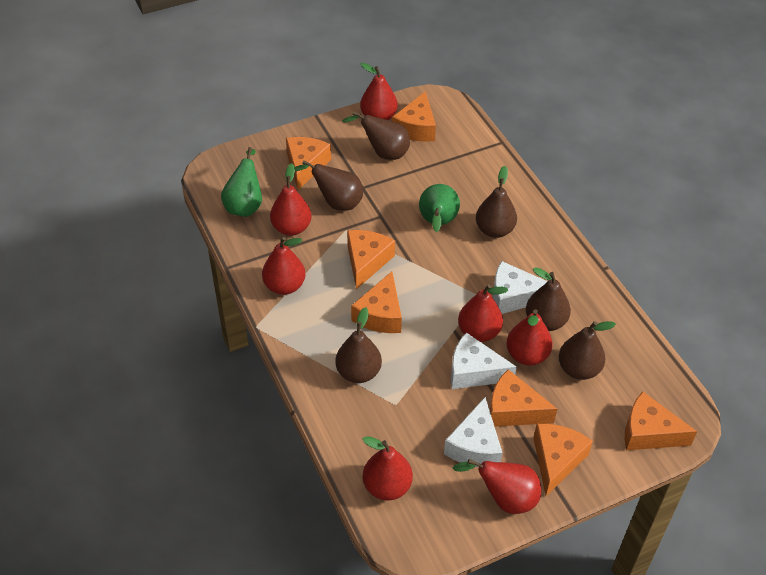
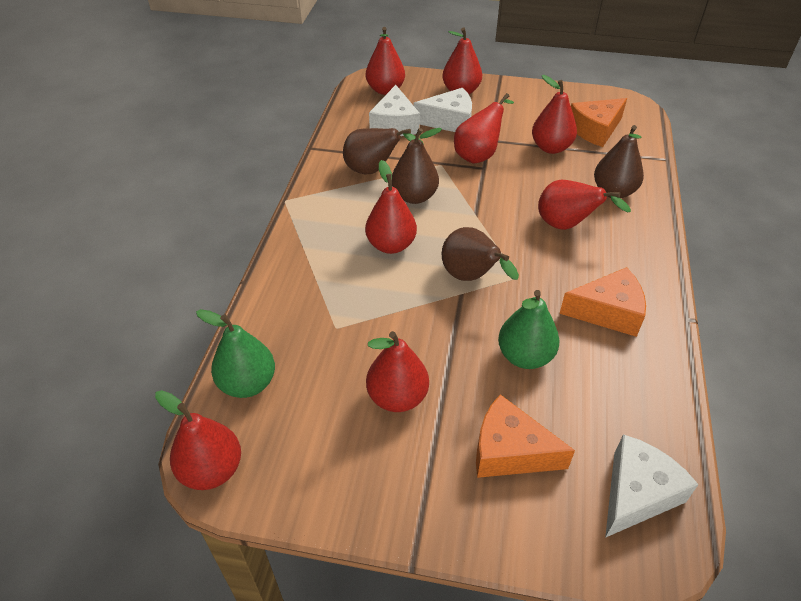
brown pear: 6 -> 4
orange cheese: 7 -> 3
red pear: 7 -> 8

